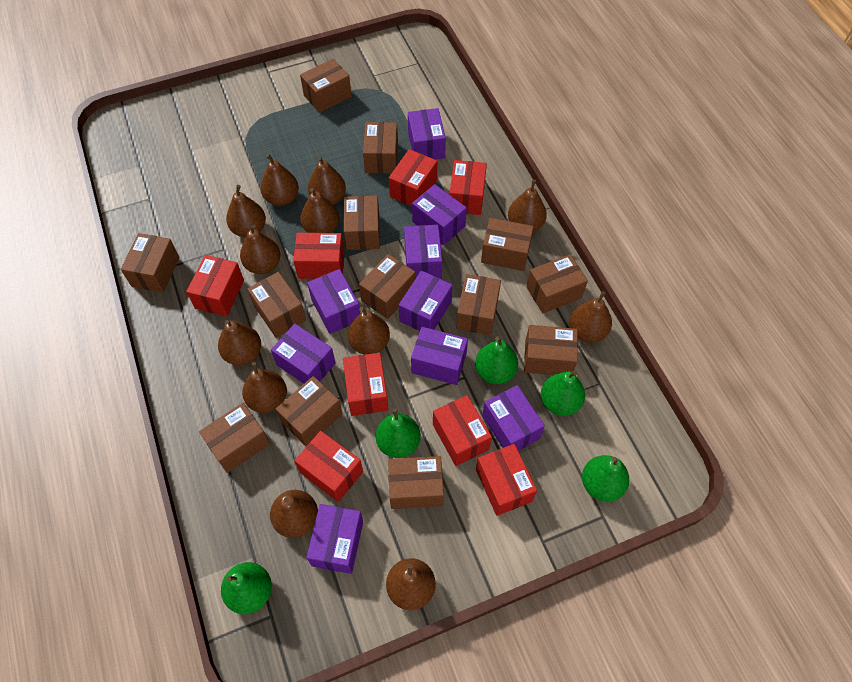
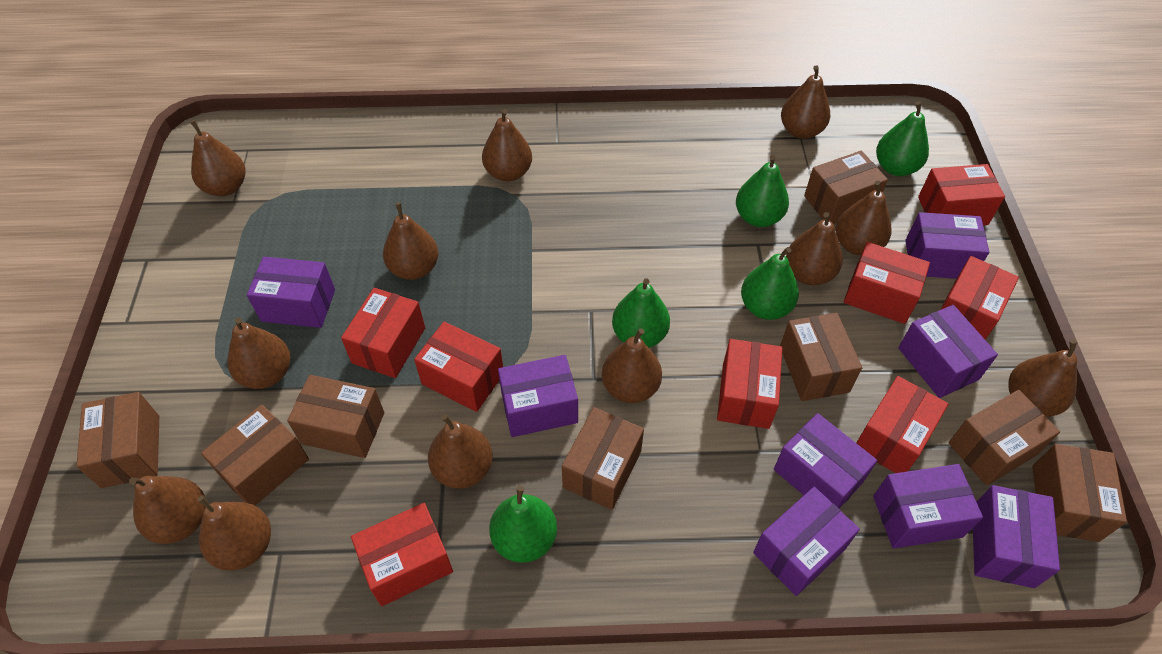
brown box: 13 -> 8
purple box: 9 -> 8

